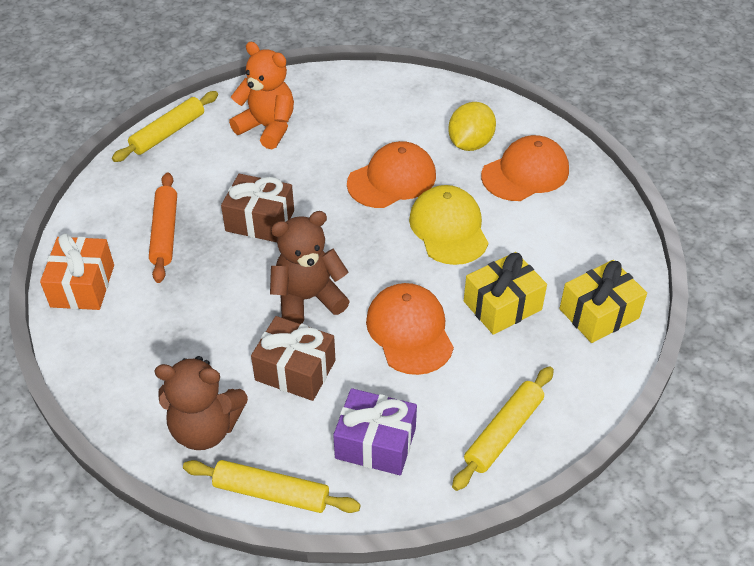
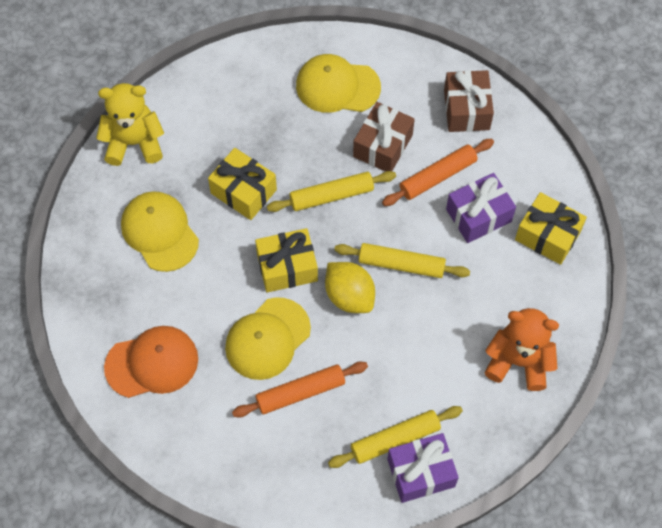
brown teddy bear: 2 -> 0
orange cap: 3 -> 1
orange gift: 1 -> 0
orange rolling pin: 1 -> 2
purple gift: 1 -> 2
yellow cap: 1 -> 3
yellow gift: 2 -> 3
yellow teddy bear: 0 -> 1

